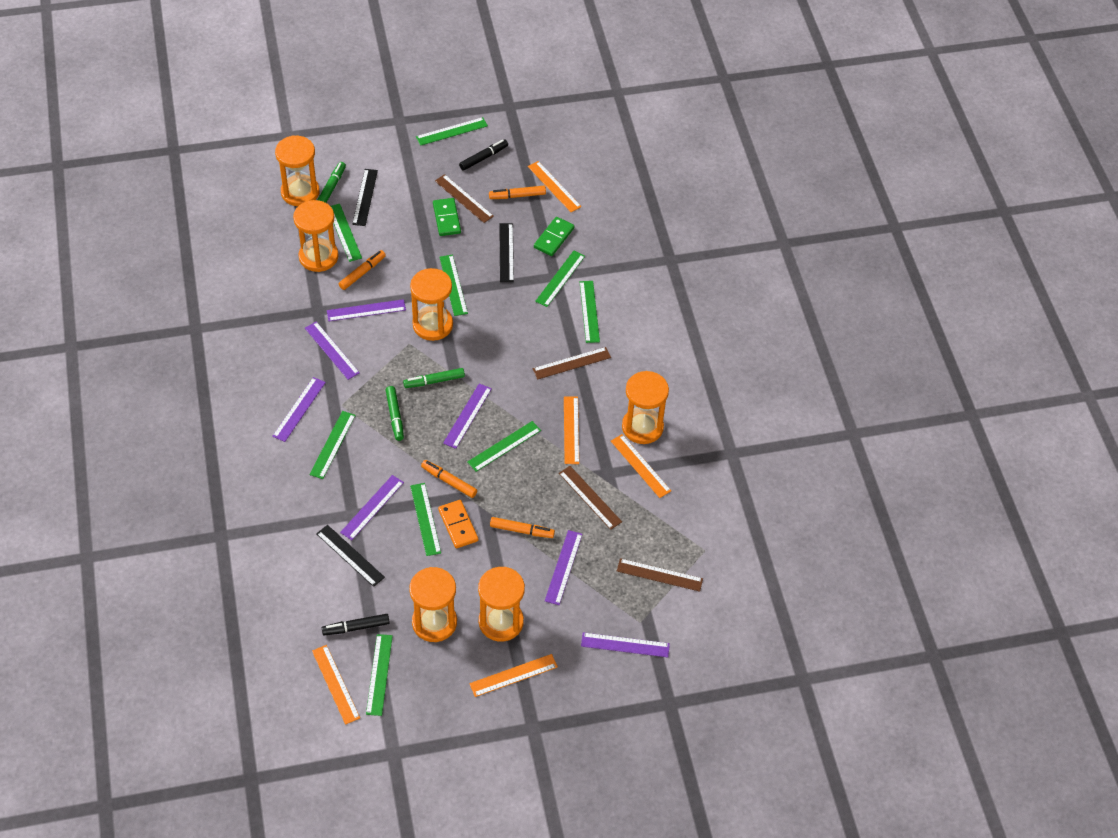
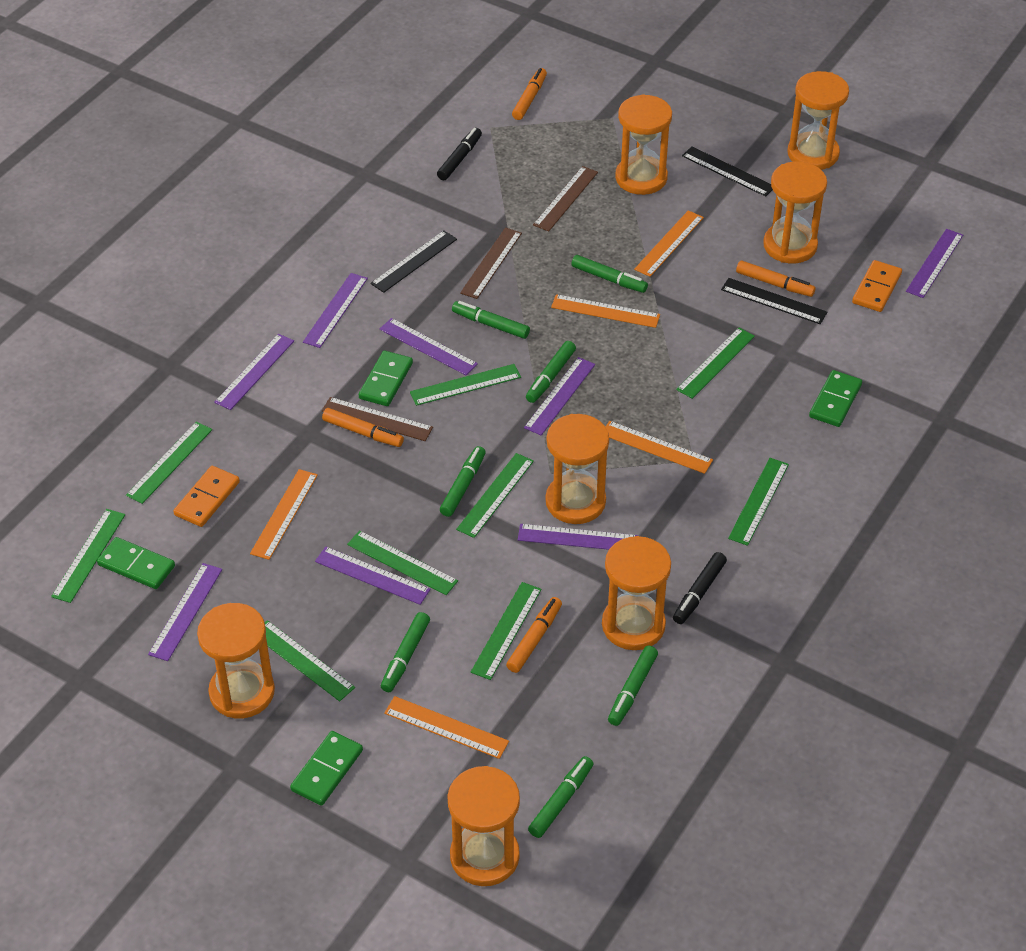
brown ruler: 4 -> 3
green domino: 2 -> 4
green marker: 3 -> 7
orange domino: 1 -> 2
orange hourglass: 6 -> 7
purple ruler: 7 -> 8

